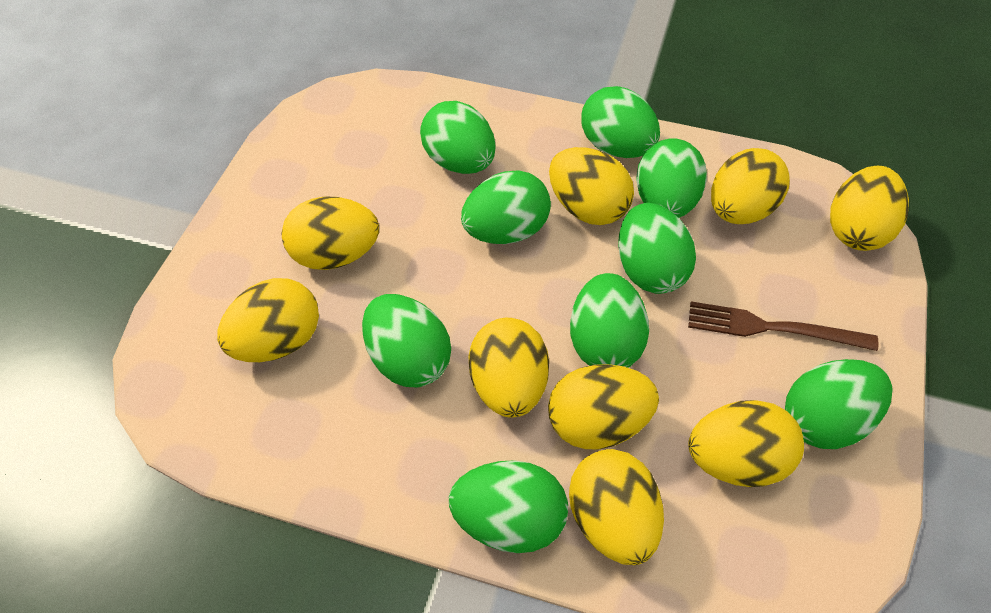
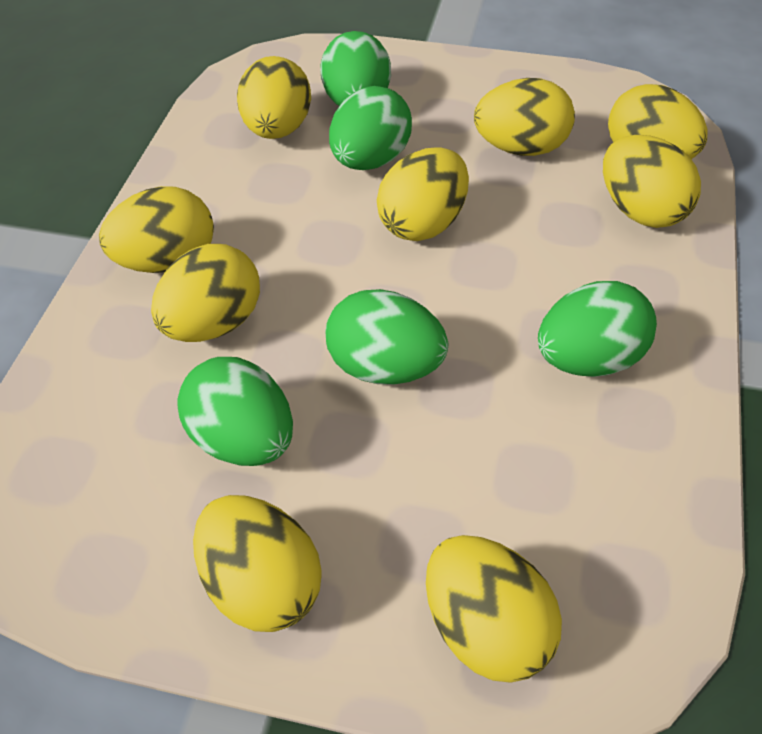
brown fork: 1 -> 0
green egg: 9 -> 5

